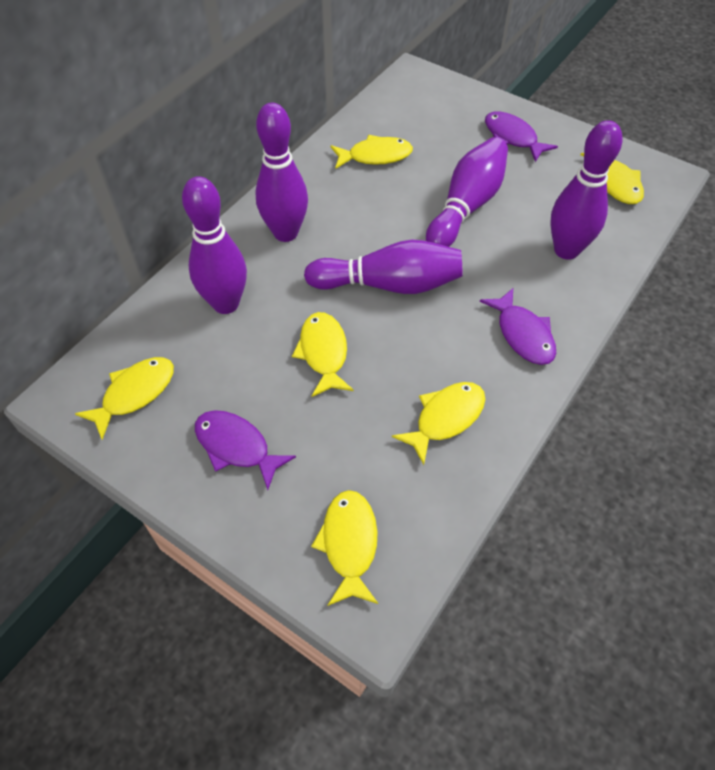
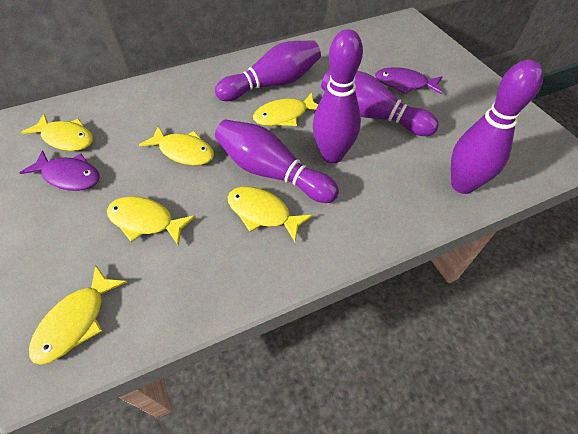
purple fish: 3 -> 2

